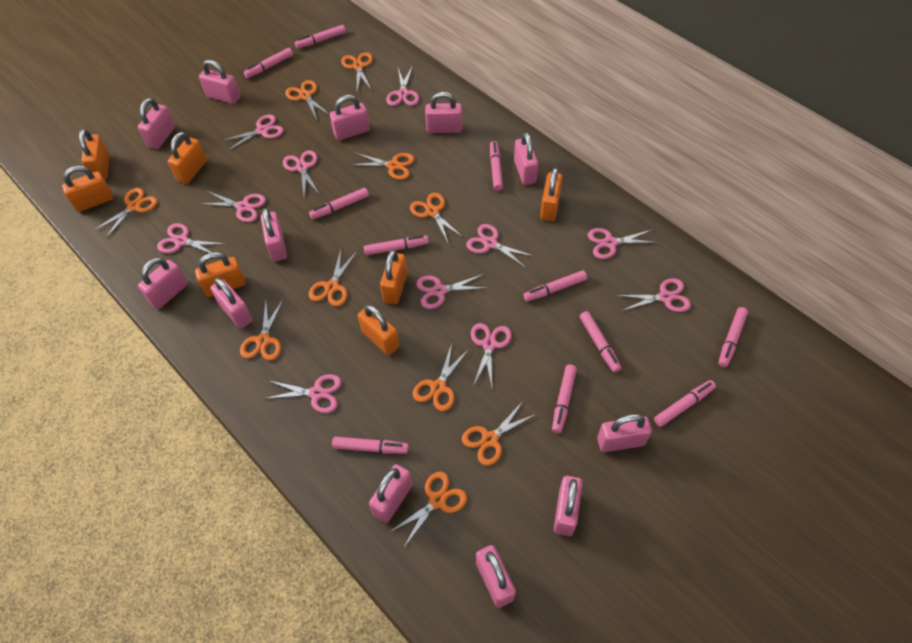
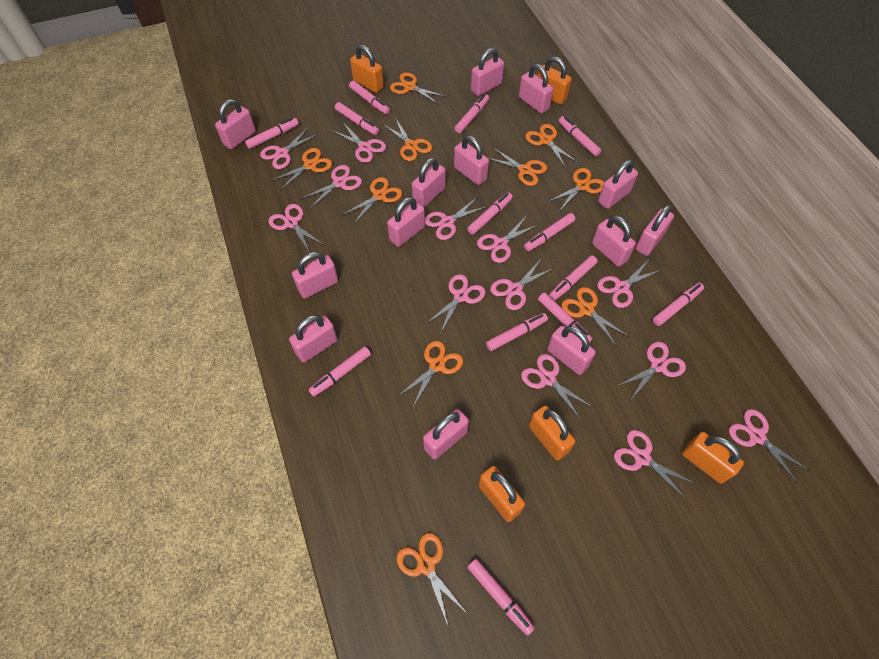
orange padlock: 7 -> 5
pink marker: 11 -> 13
pink padlock: 12 -> 13
pink scissors: 11 -> 13

